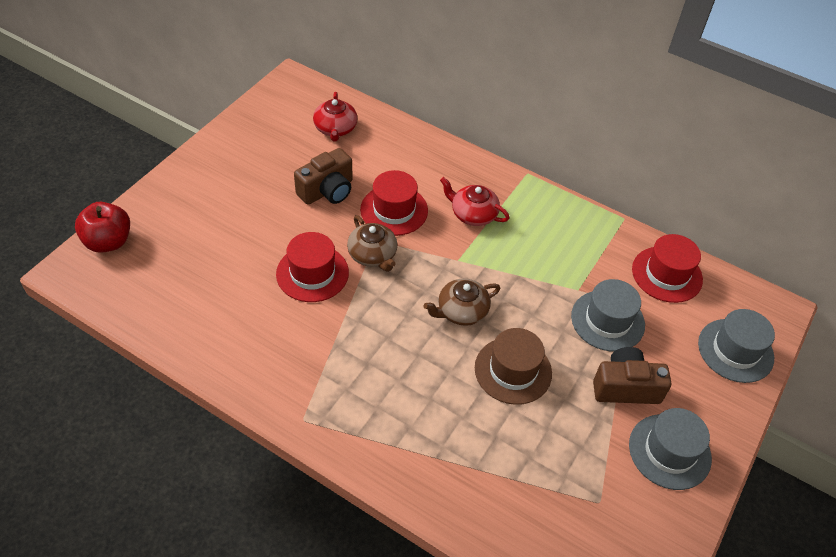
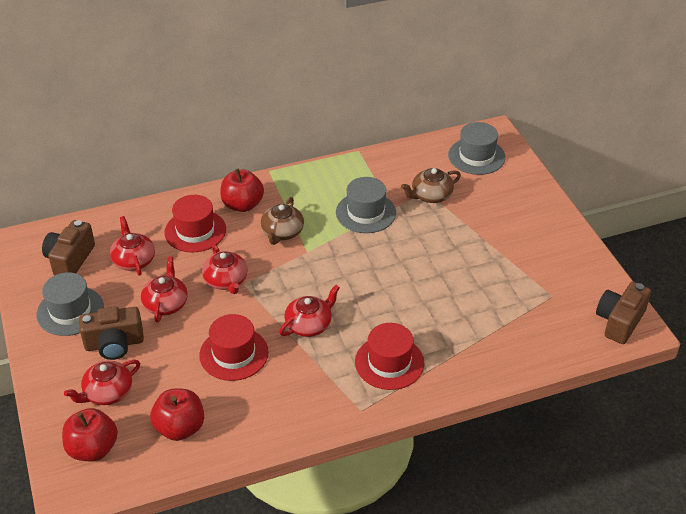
brown camera: 2 -> 3
brown hat: 1 -> 0
red apple: 1 -> 3
red teapot: 2 -> 5

